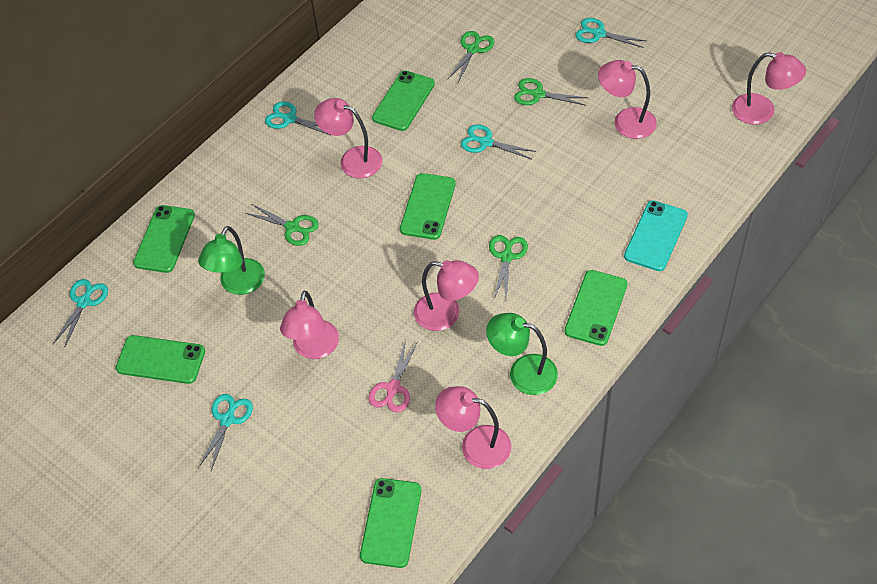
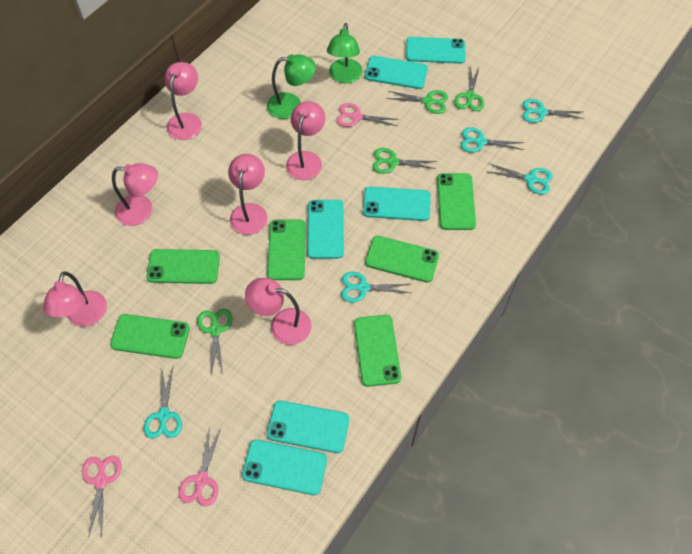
pink scissors: 1 -> 3
turquoise phone: 1 -> 6

